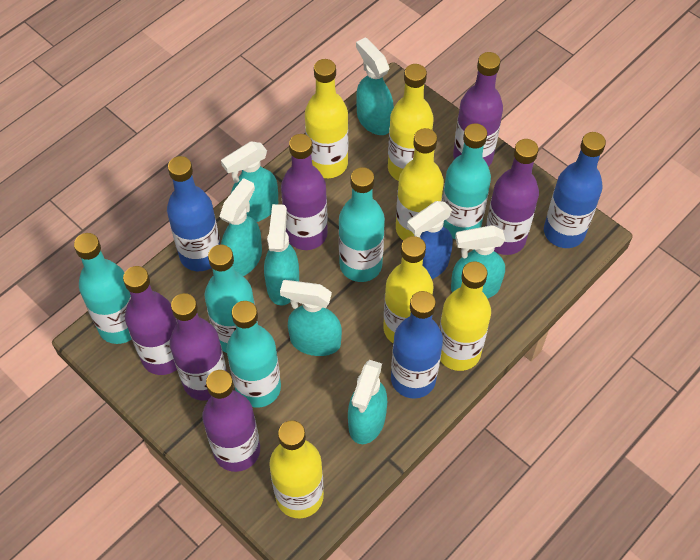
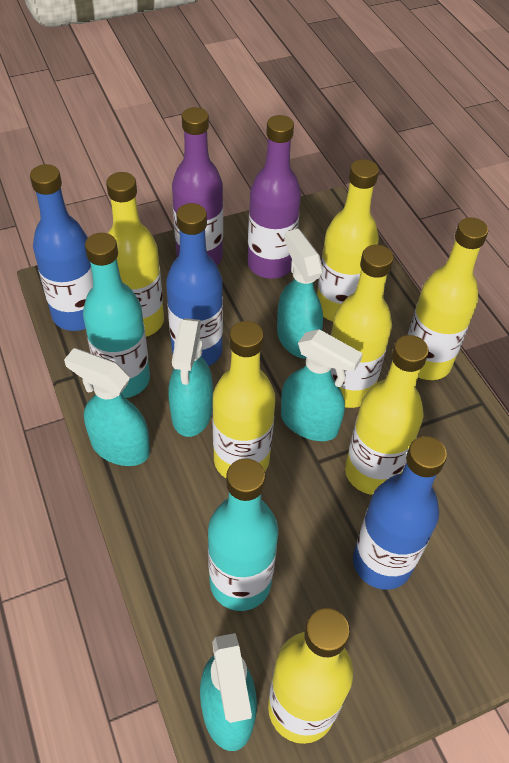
blue spray bottle: 1 -> 0
purple bottle: 6 -> 2
turquoise bottle: 5 -> 2
turquoise spray bottle: 7 -> 5
yellow bottle: 6 -> 7

